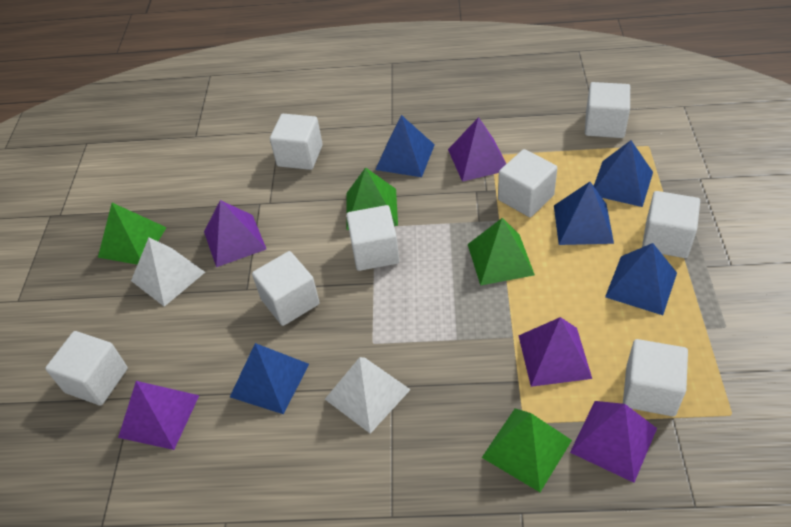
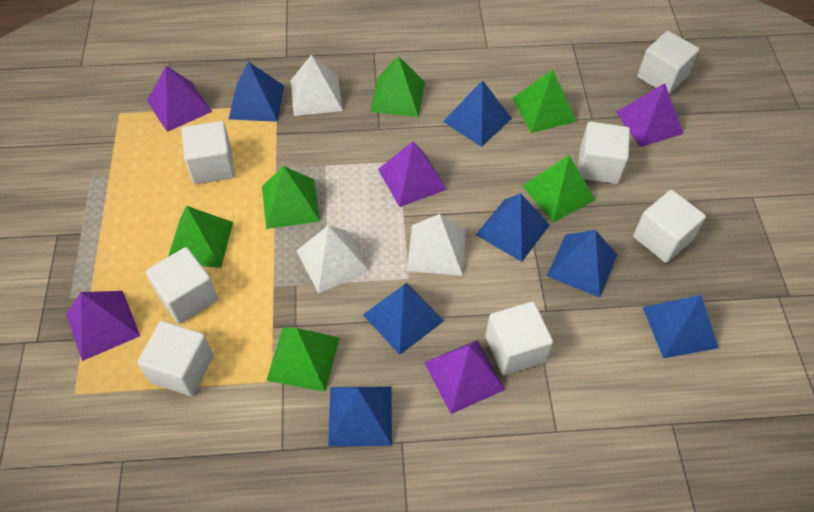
blue pyramid: 5 -> 7
green pyramid: 4 -> 6
white cube: 8 -> 7
white pyramid: 2 -> 3

